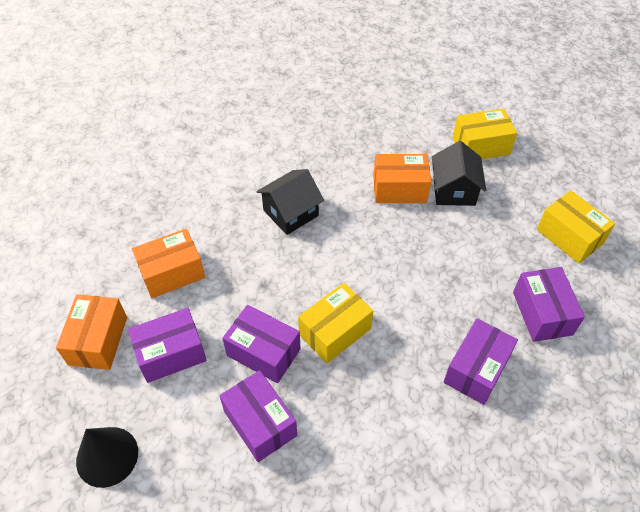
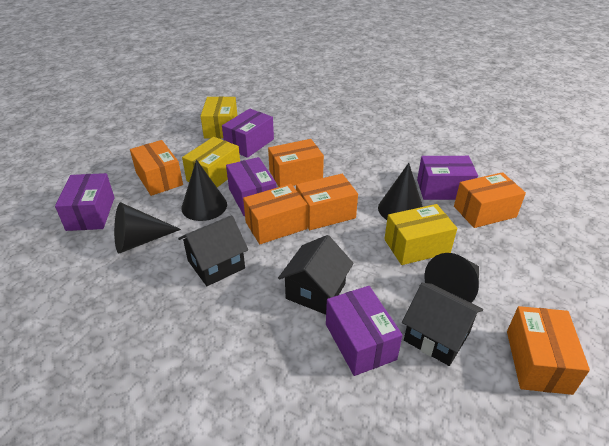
black cone: 1 -> 4
black house: 2 -> 3
orange box: 3 -> 6

